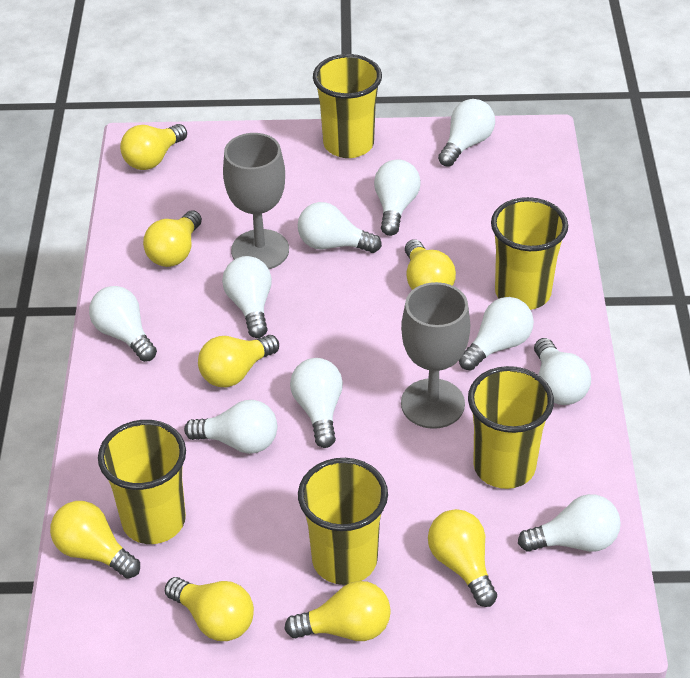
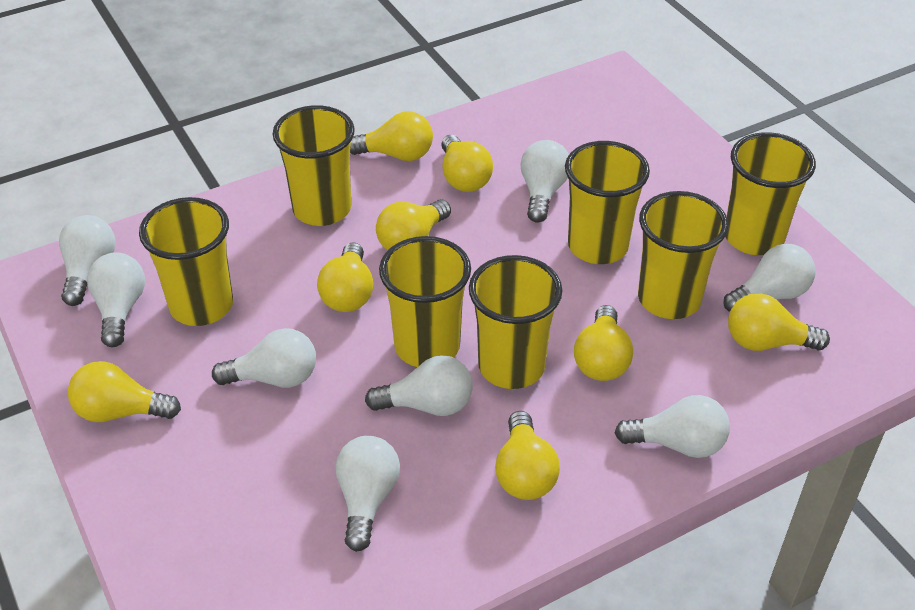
grey goblet: 2 -> 0
white light bulb: 10 -> 8
yellow cup: 5 -> 7

